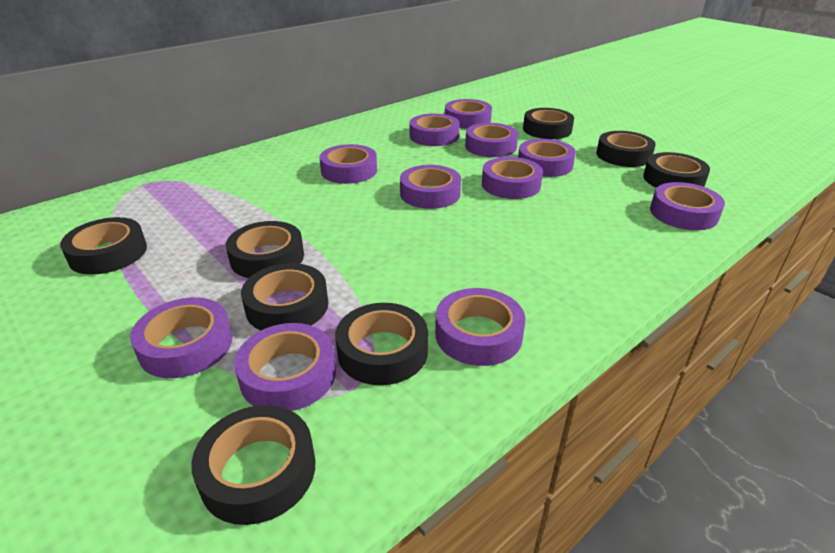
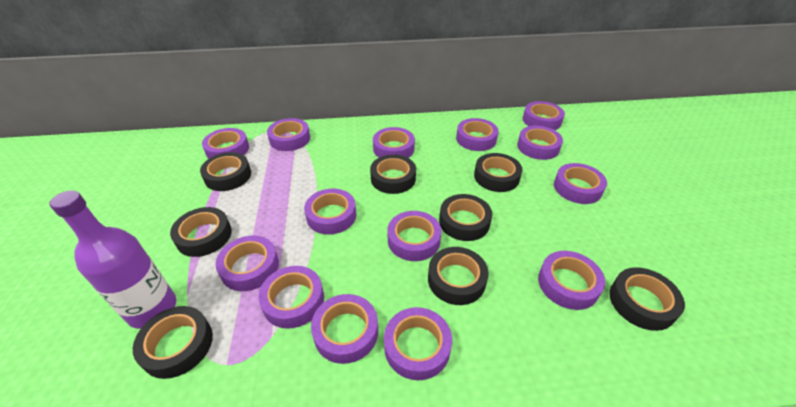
purple bottle: 0 -> 1
purple tape: 11 -> 14

